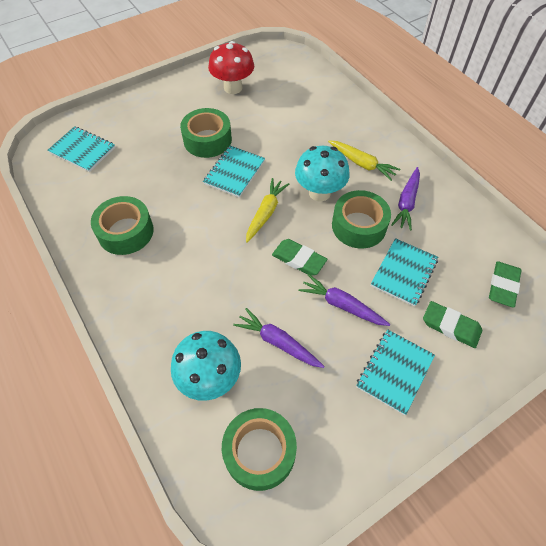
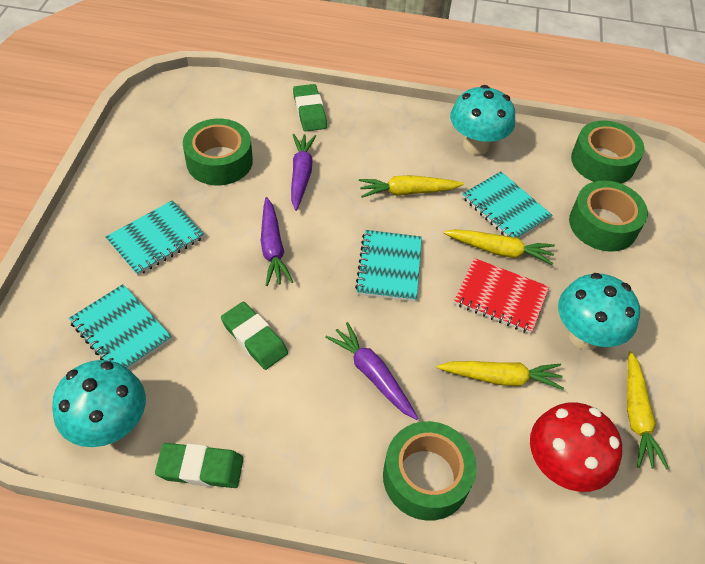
red notebook: 0 -> 1
turquoise mushroom: 2 -> 3
yellow carrot: 2 -> 4

